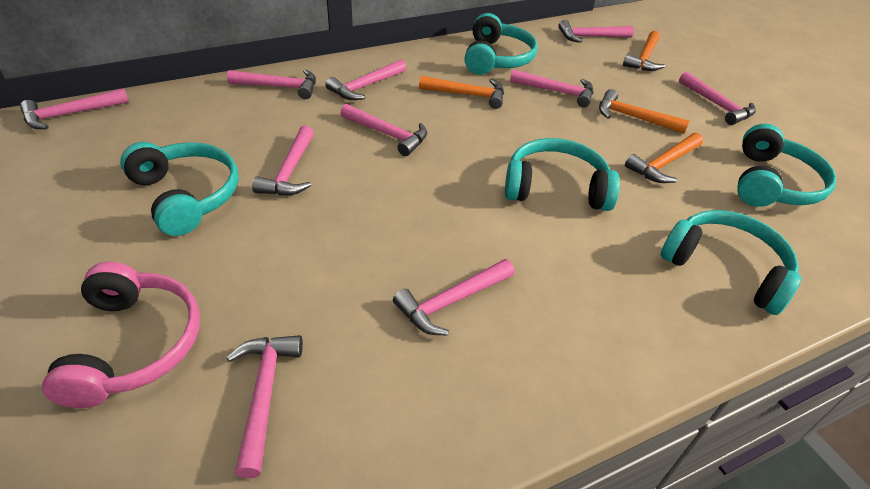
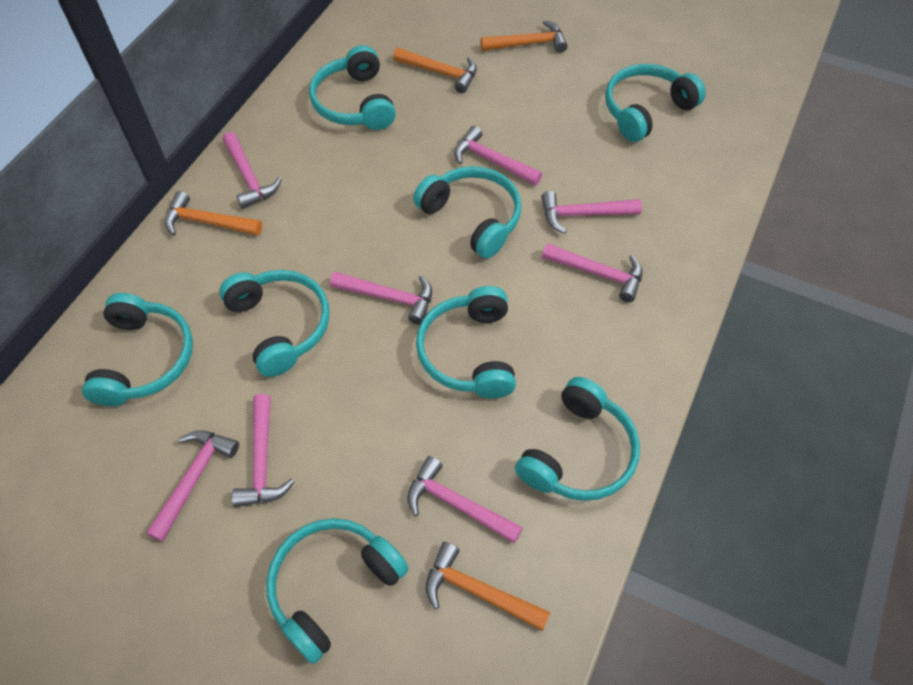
pink hammer: 10 -> 8
pink headphones: 1 -> 0
turquoise headphones: 5 -> 8

